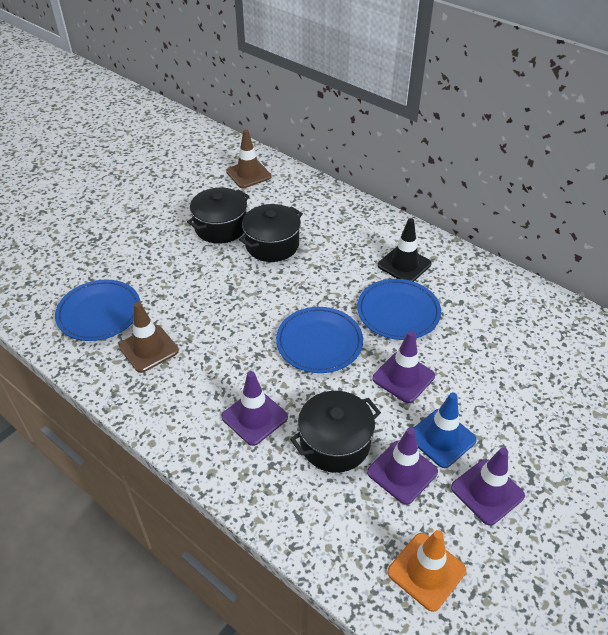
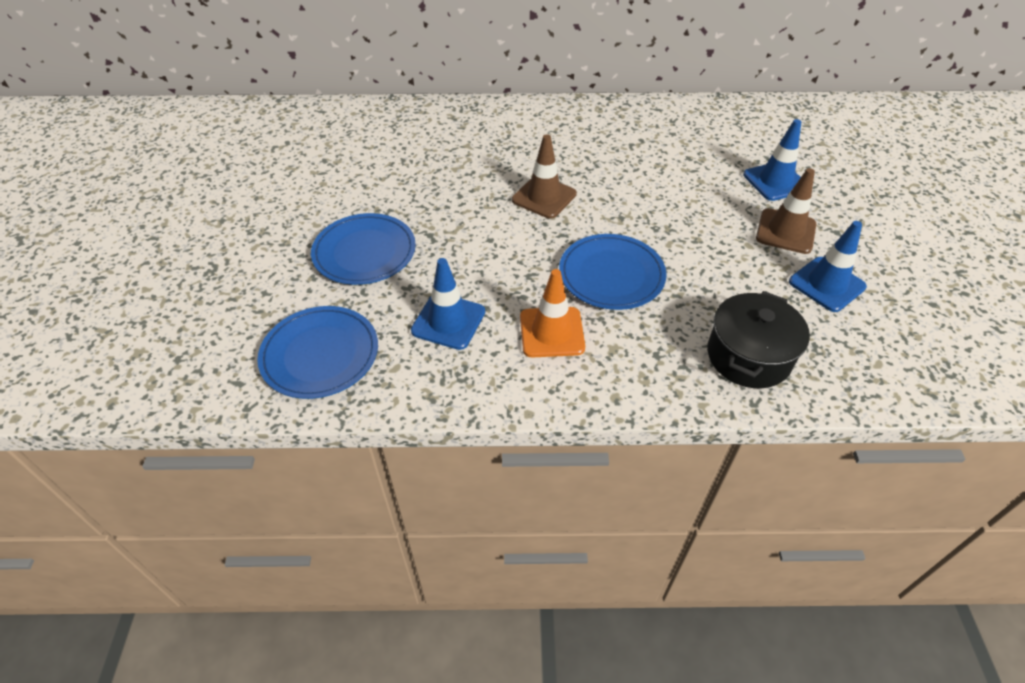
black pot: 3 -> 1
black traffic cone: 1 -> 0
blue traffic cone: 1 -> 3
purple traffic cone: 4 -> 0

